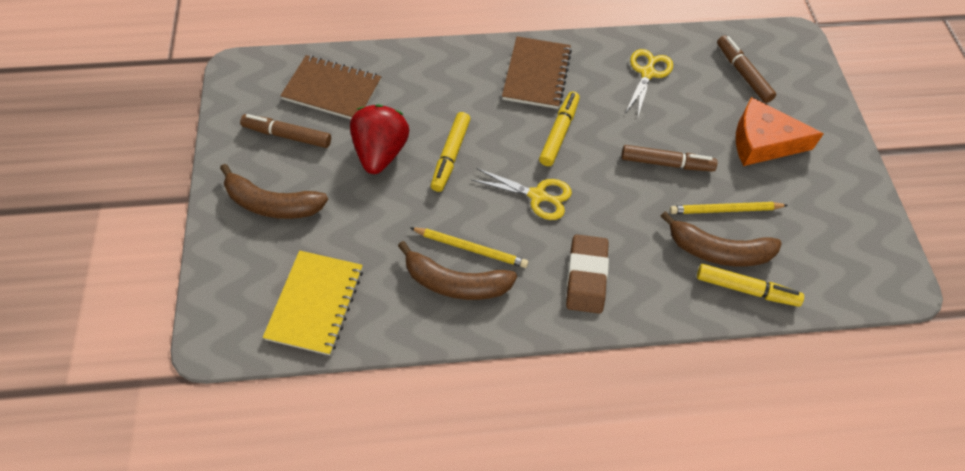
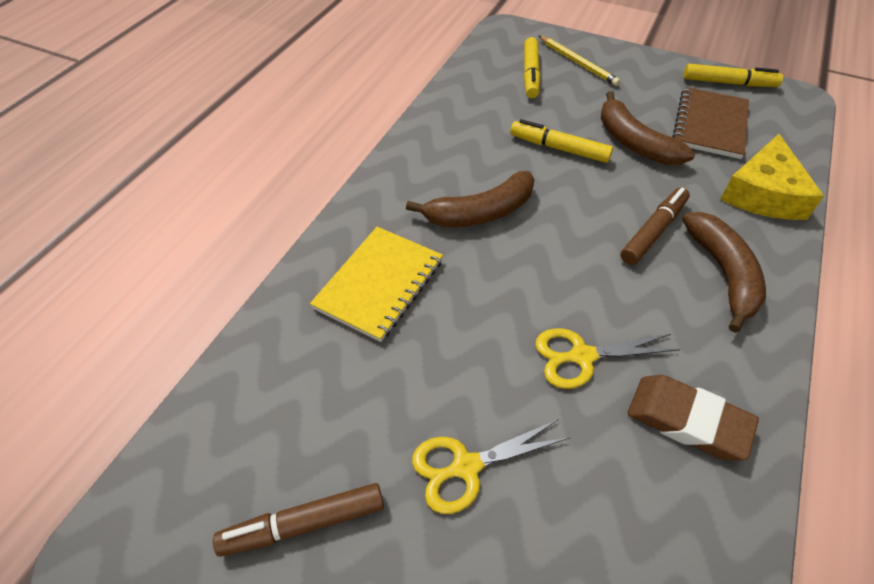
brown marker: 3 -> 2
brown notebook: 2 -> 1
orange cheese: 1 -> 0
red strawberry: 1 -> 0
yellow cheese: 0 -> 1
yellow pencil: 2 -> 1

